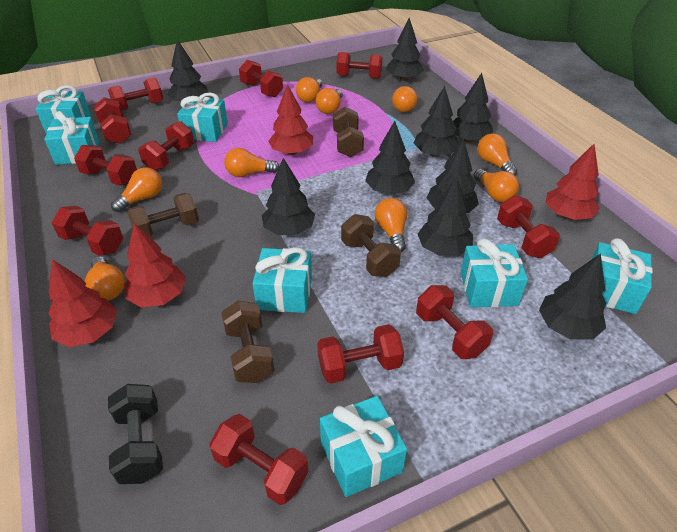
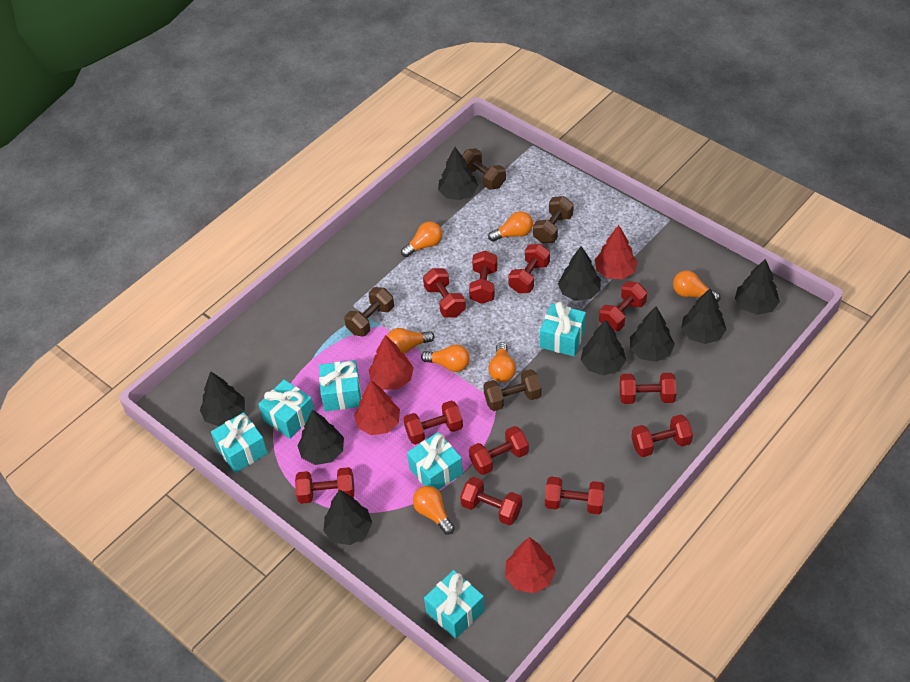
black dumbbell: 1 -> 0
orange light bulb: 9 -> 7
turquoise gift: 7 -> 6

